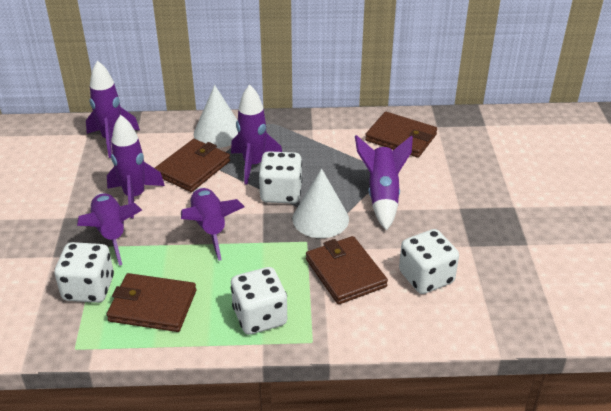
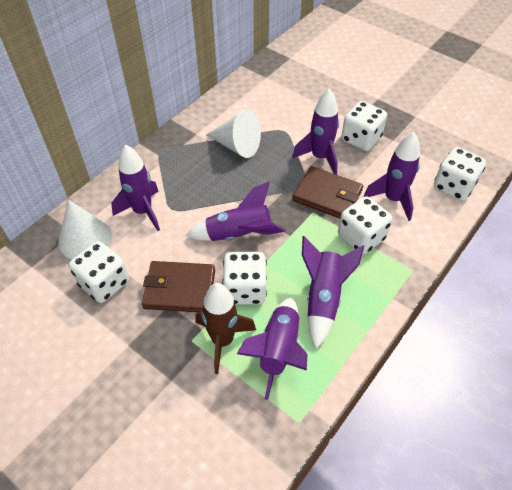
brown rocket: 0 -> 1
brown wallet: 4 -> 2
white dice: 4 -> 5

